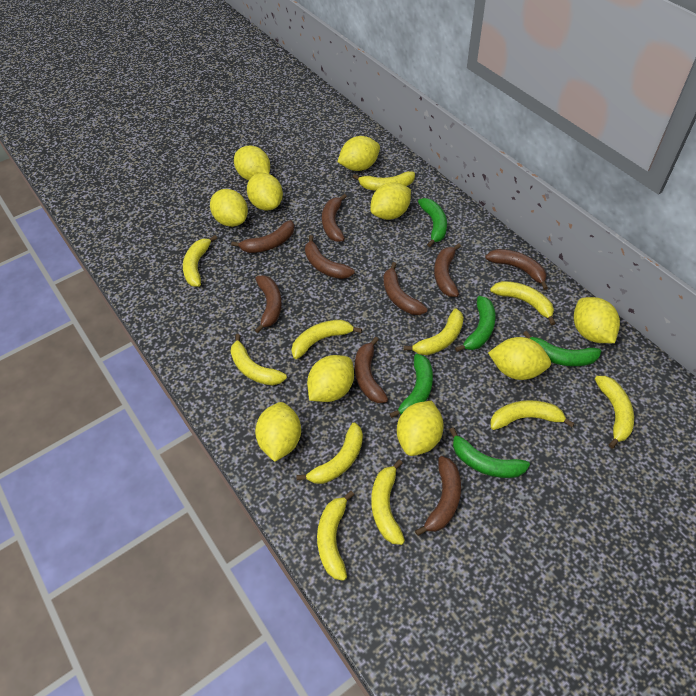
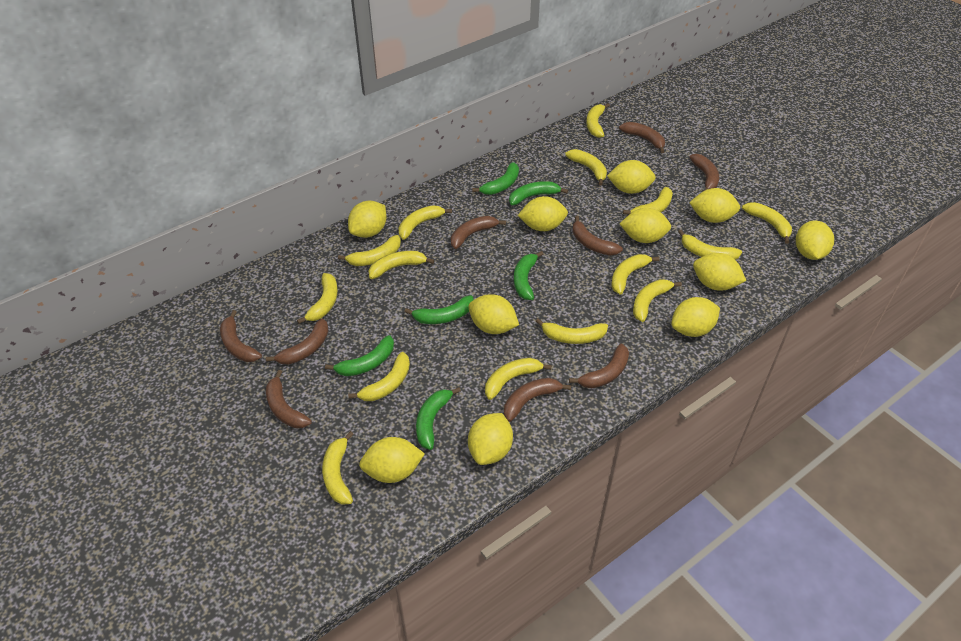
green banana: 5 -> 6
yellow banana: 11 -> 15
yellow lemon: 10 -> 11

